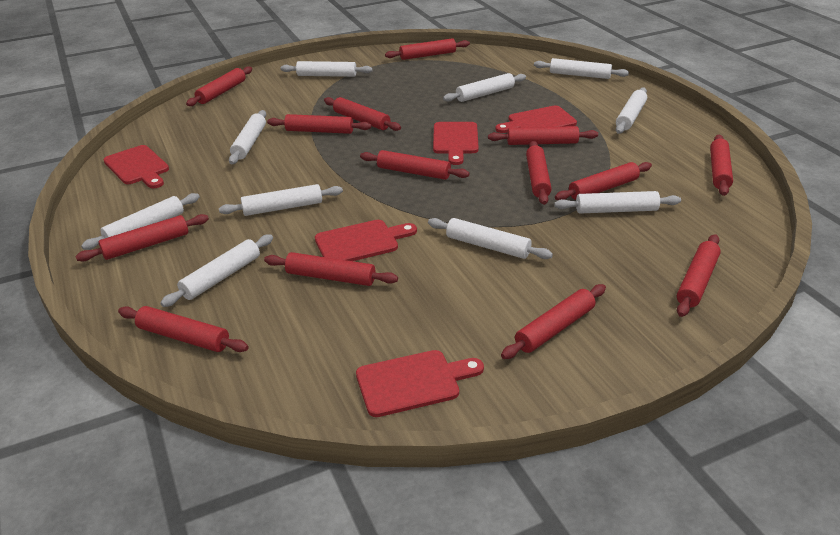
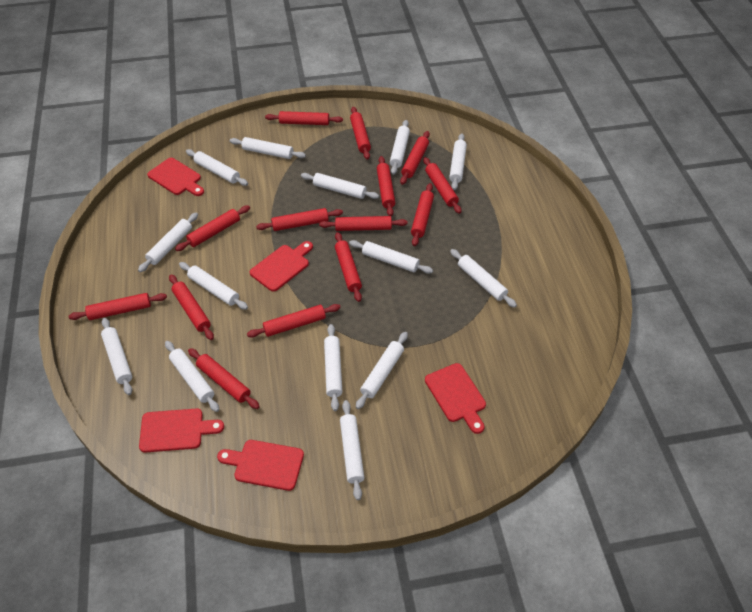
white rolling pin: 10 -> 14

